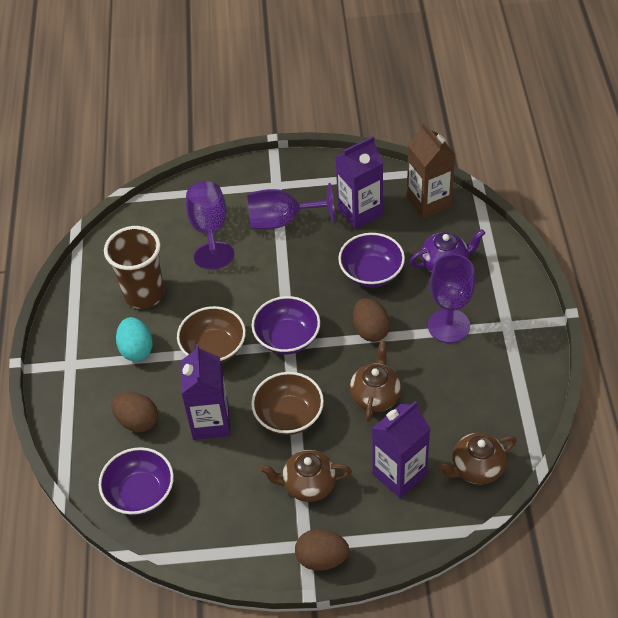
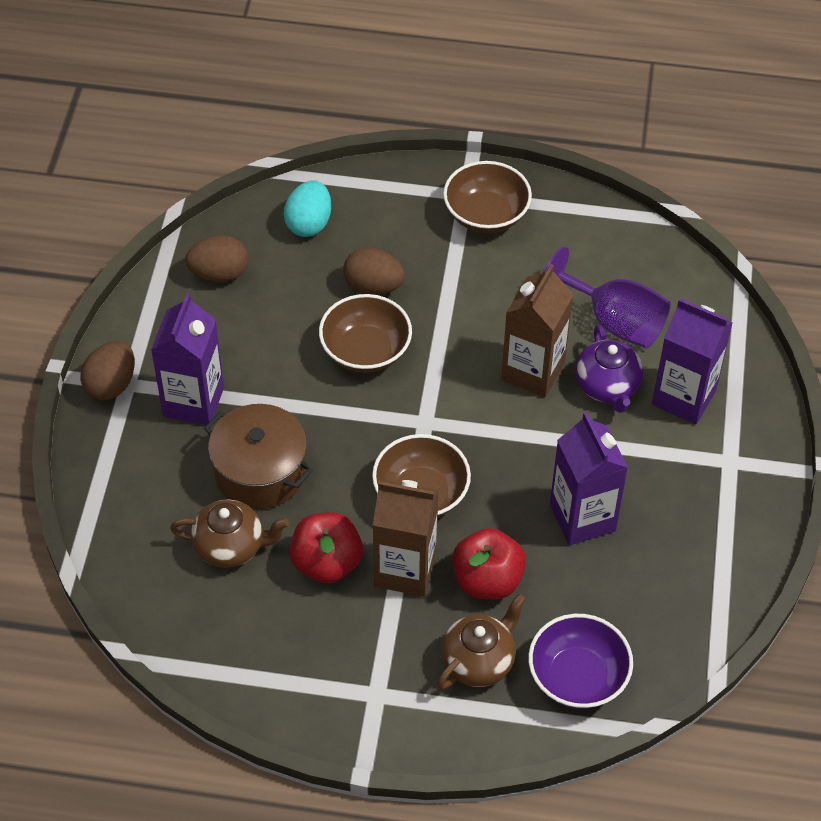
brown bowl: 2 -> 3
brown carton: 1 -> 2
brown cup: 1 -> 0
brown pot: 0 -> 1
brown teapot: 3 -> 2
purple bowl: 3 -> 1
purple goblet: 3 -> 1
red apple: 0 -> 2

